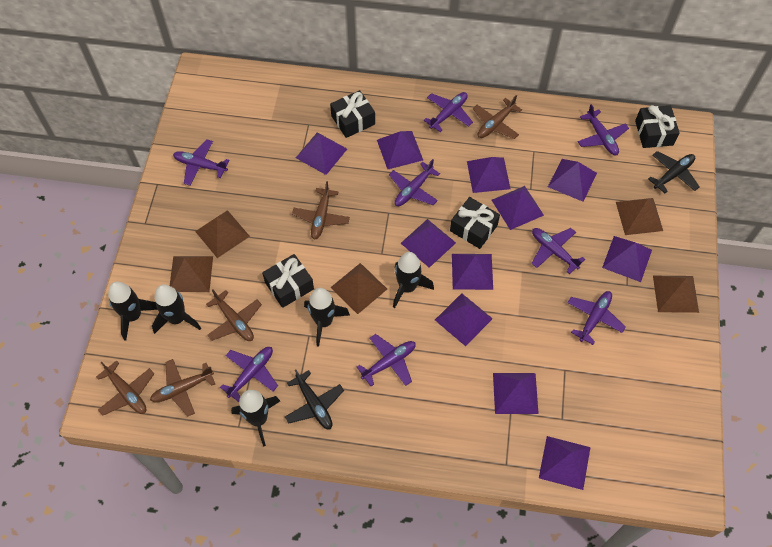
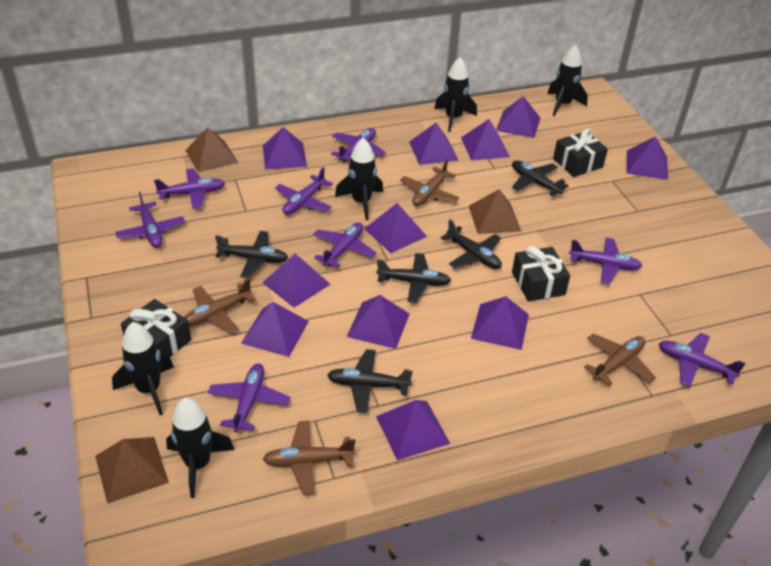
black gift: 4 -> 3
black plane: 2 -> 5
brown plane: 5 -> 4
brown pyramid: 5 -> 3

